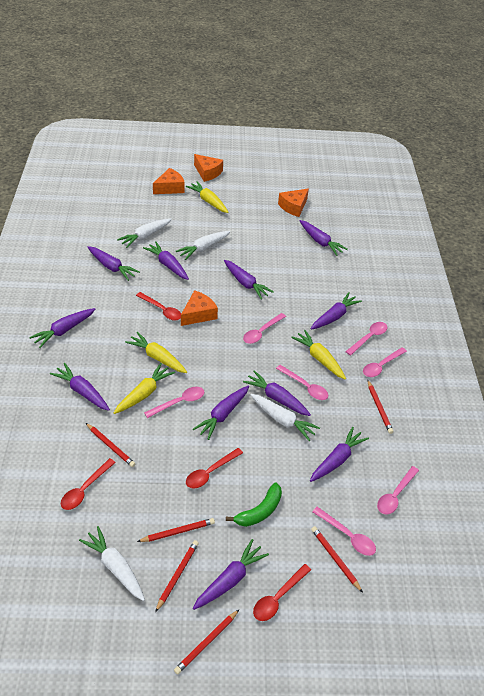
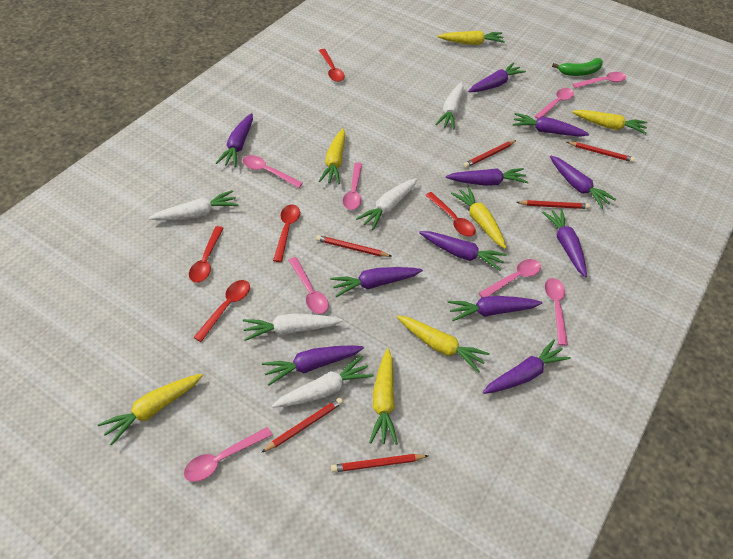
orange cheese: 4 -> 0
pink spoon: 7 -> 8
red spoon: 4 -> 5
white carrot: 4 -> 5
yellow carrot: 4 -> 7

